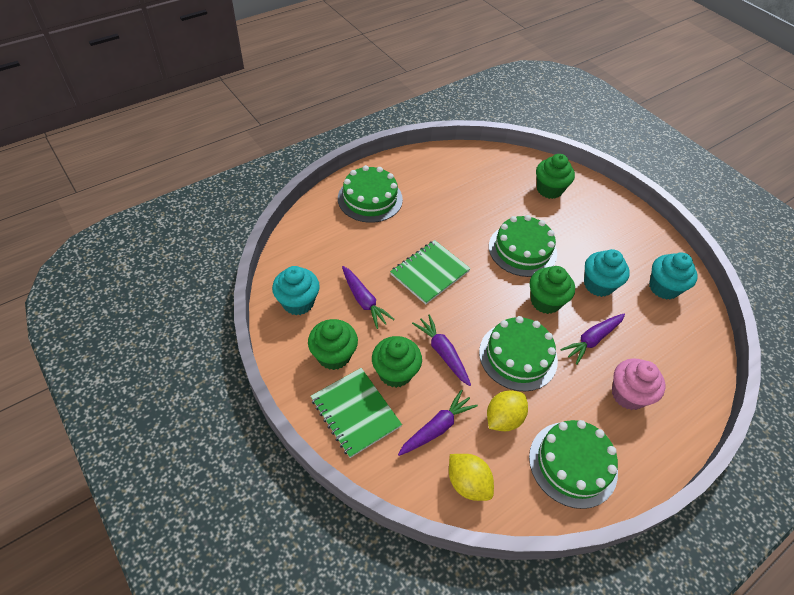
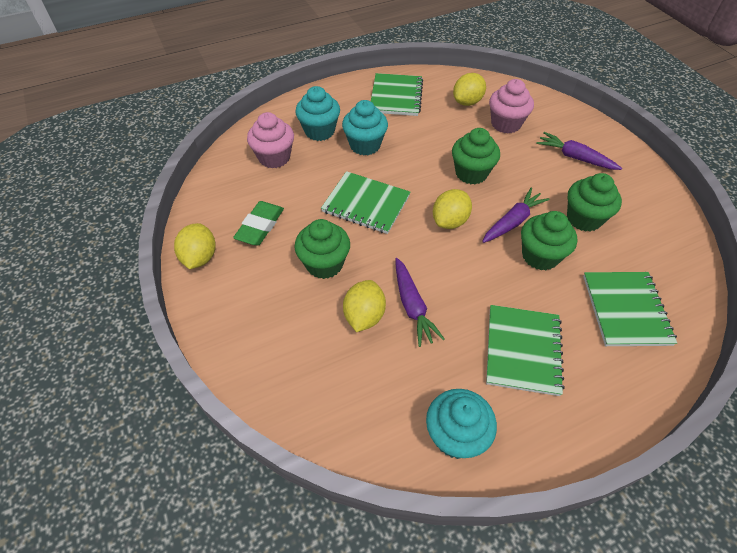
green cake: 4 -> 0
green eraser: 0 -> 1
green notebook: 2 -> 4
pink cupcake: 1 -> 2
purple carrot: 4 -> 3
yellow lemon: 2 -> 4

